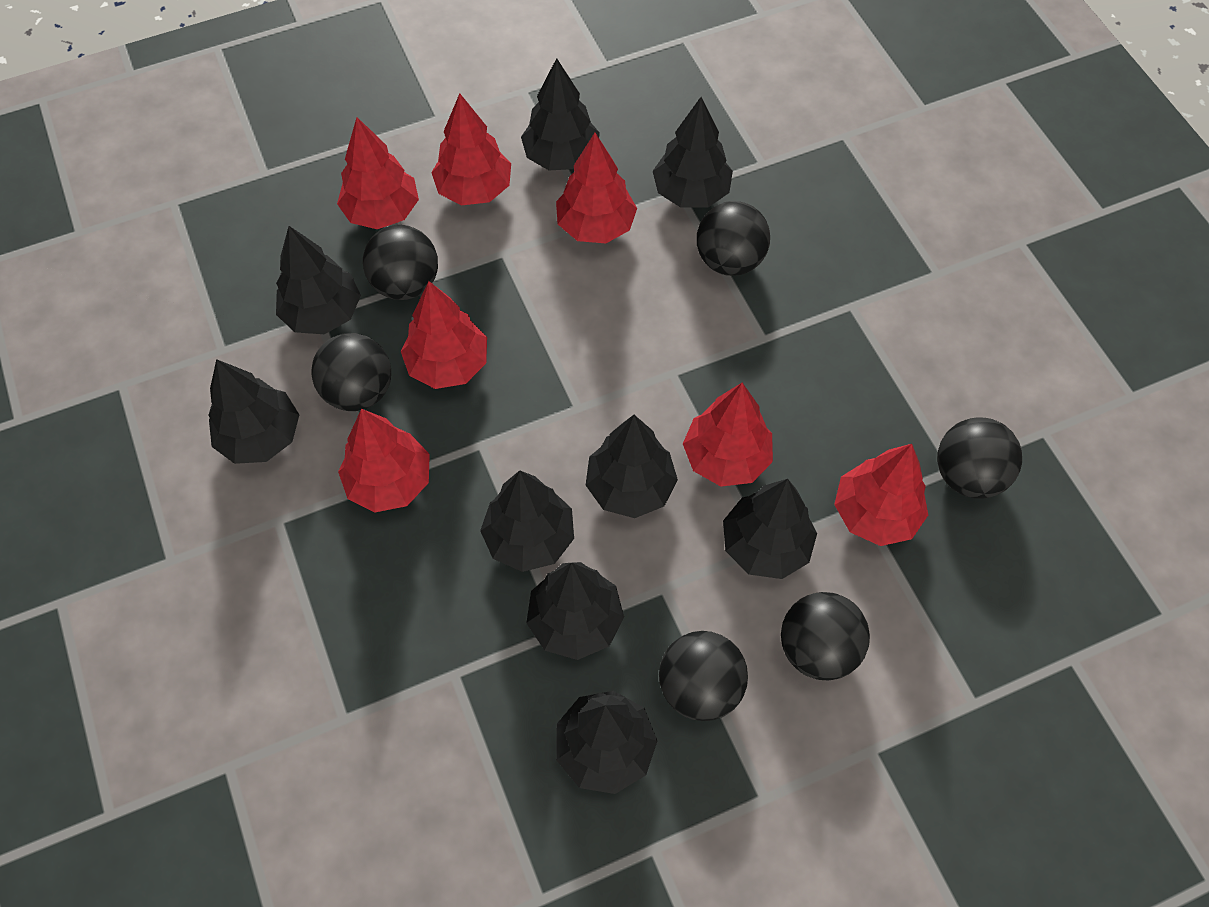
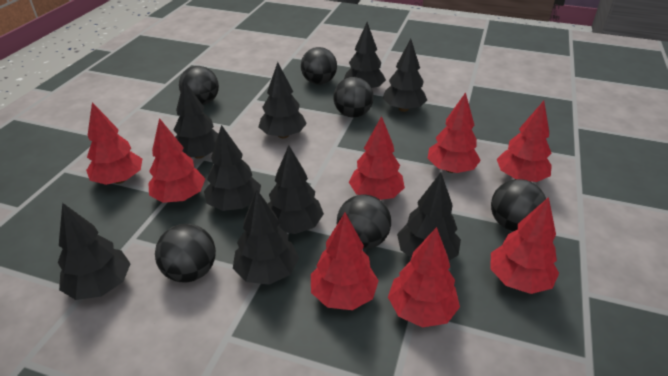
red tree: 7 -> 8

